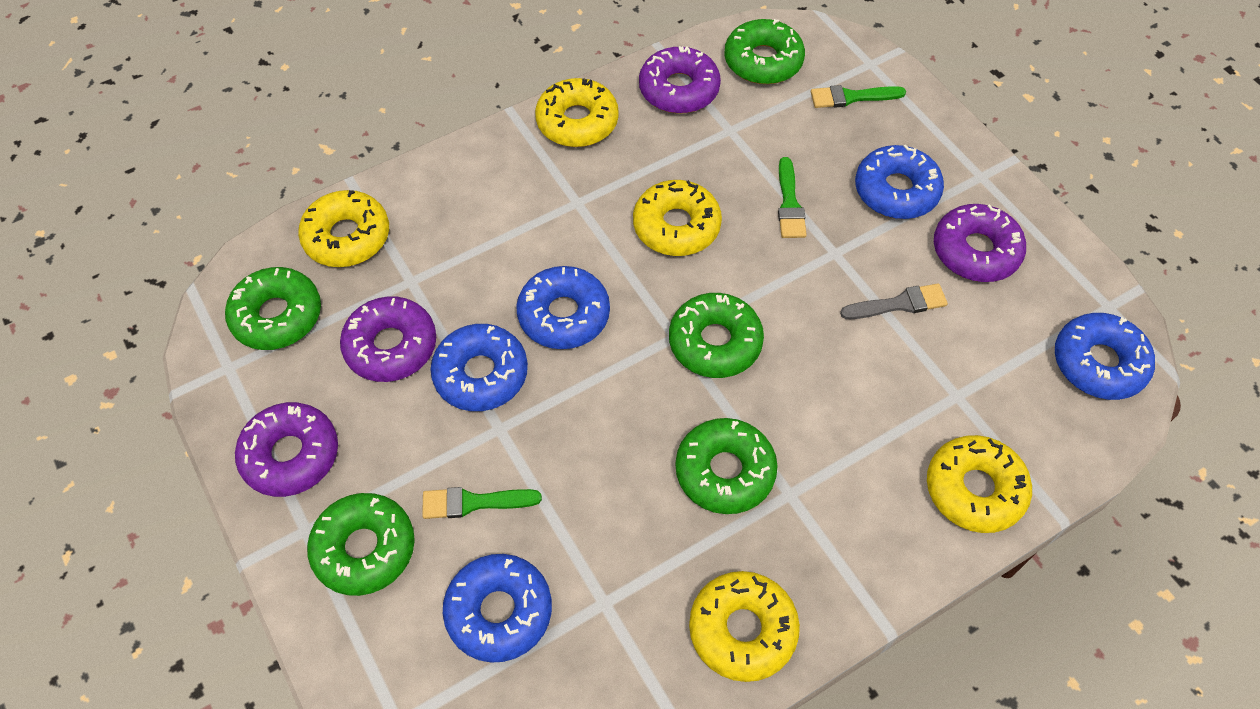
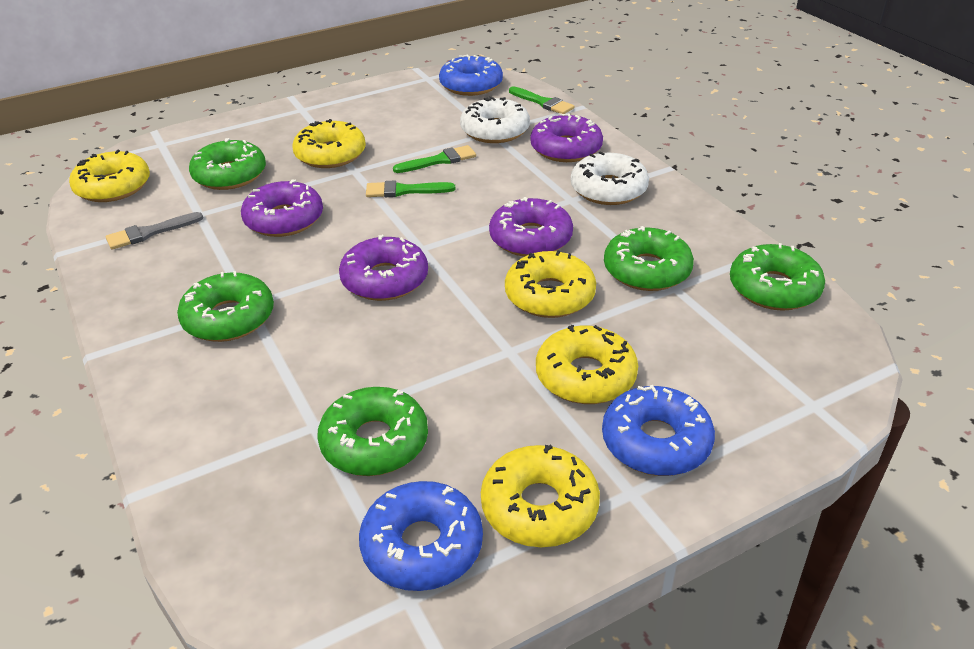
blue donut: 5 -> 3
white donut: 0 -> 2

